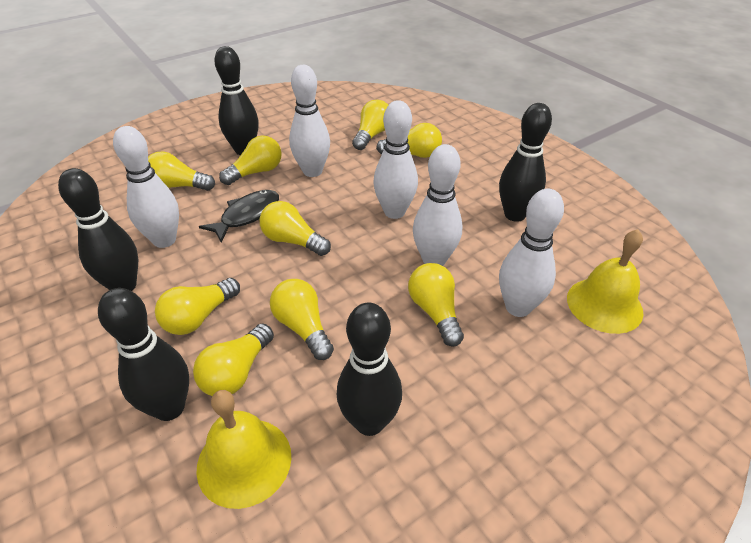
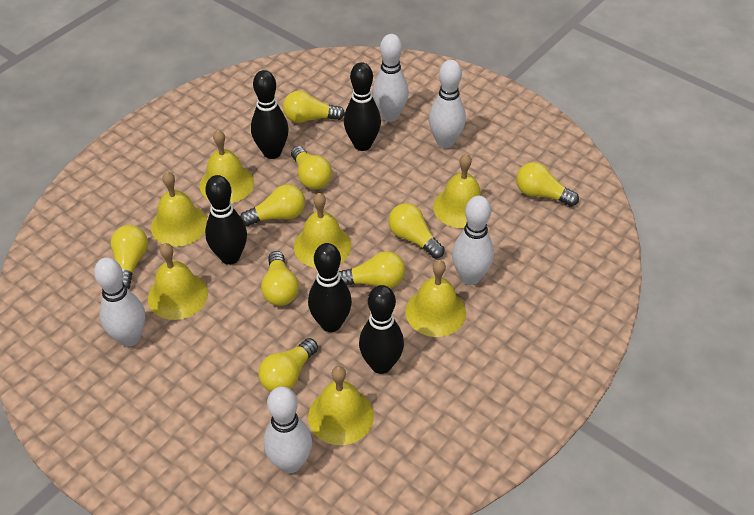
black fish: 1 -> 0
yellow bell: 2 -> 7

